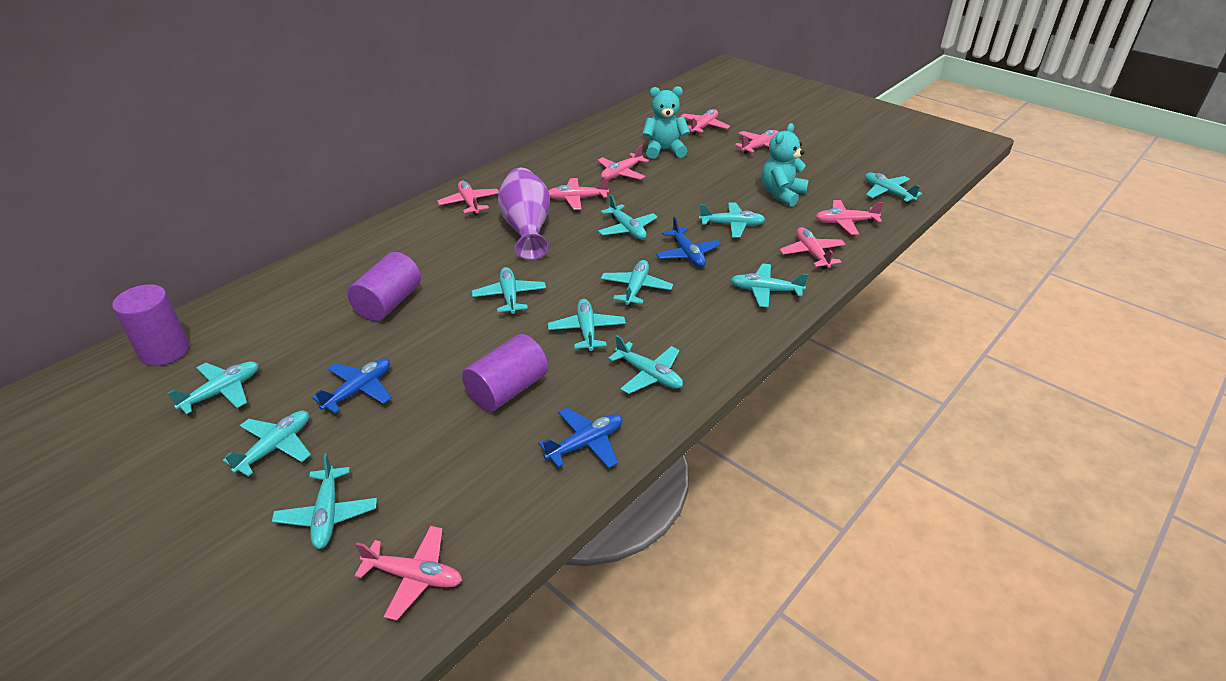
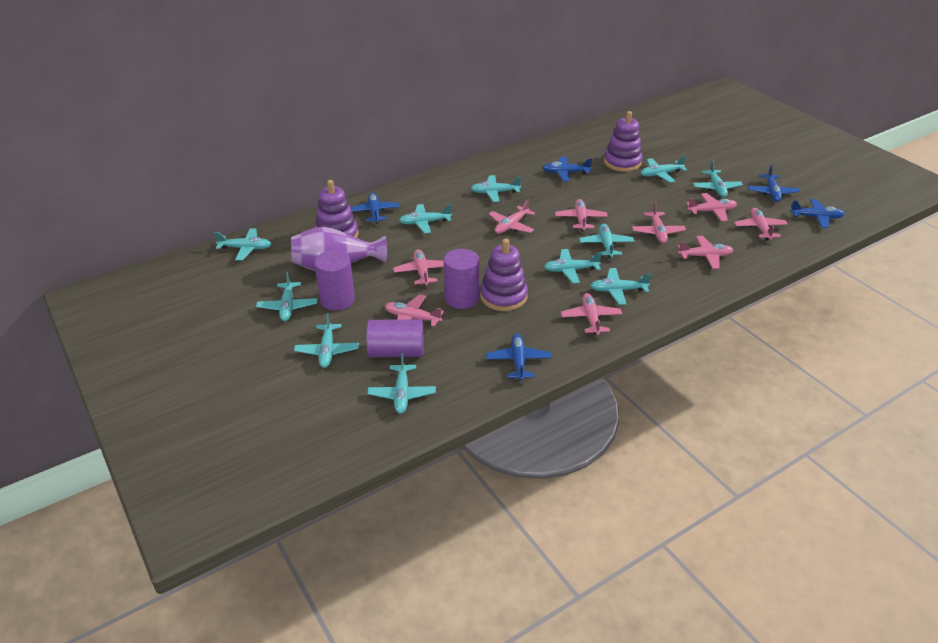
blue plane: 3 -> 5
pink plane: 8 -> 9
purple stacking toy: 0 -> 3
turquoise teddy bear: 2 -> 0

